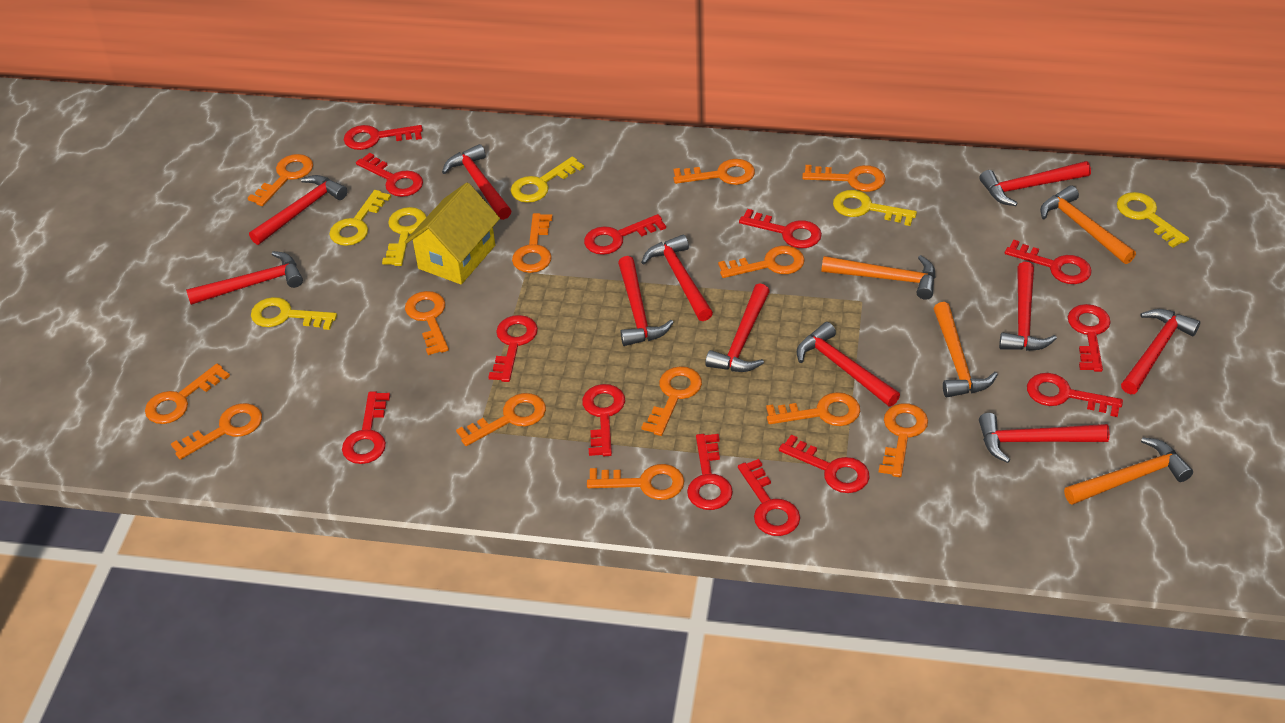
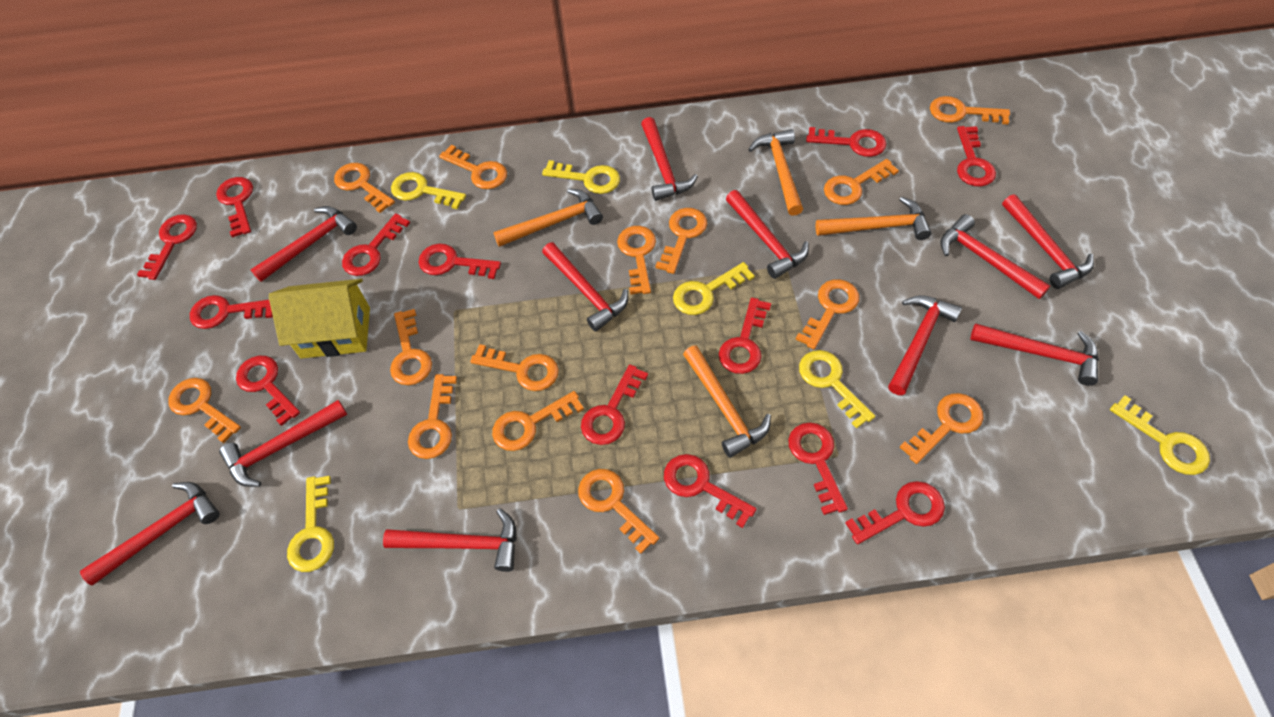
orange key: 13 -> 14

